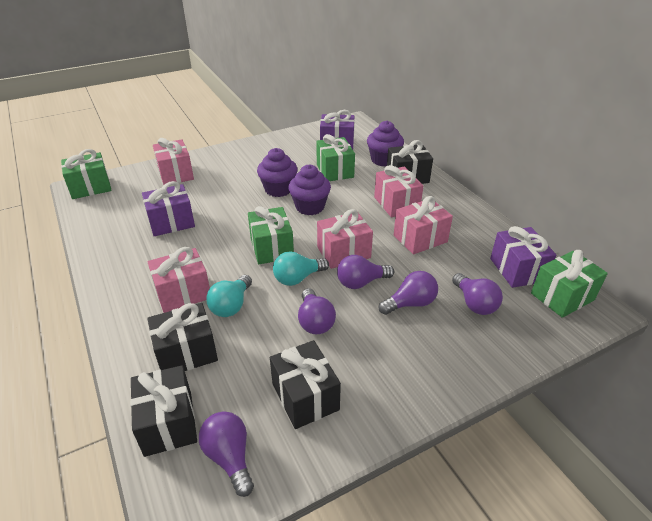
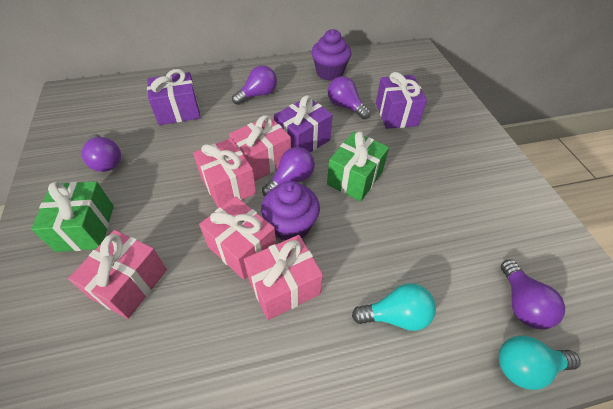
black gift: 4 -> 0
green gift: 4 -> 2
purple cupcake: 3 -> 2

